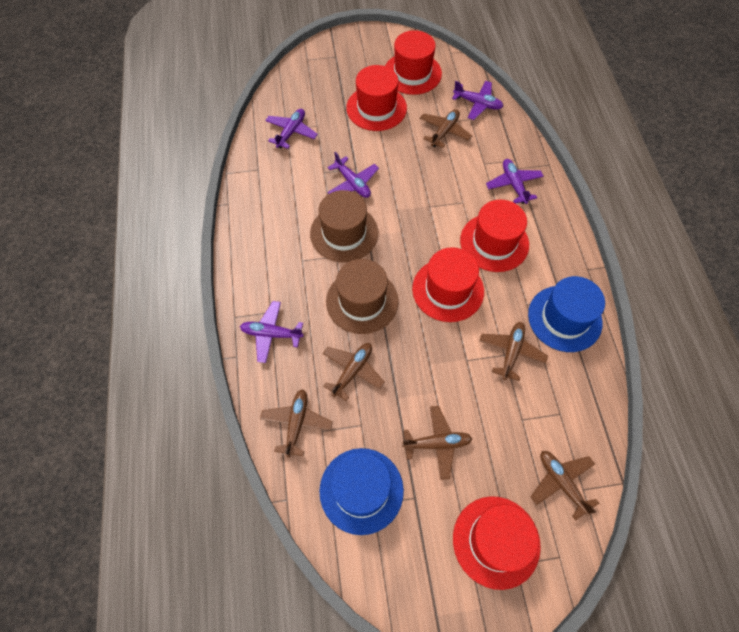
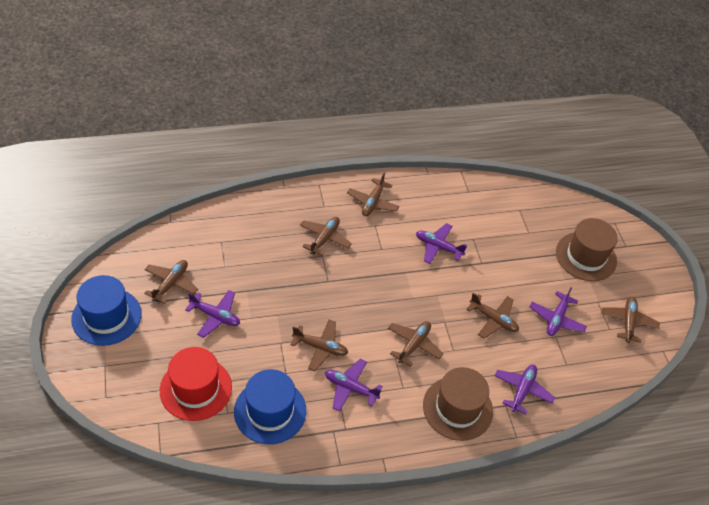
brown plane: 6 -> 7
red hat: 5 -> 1

